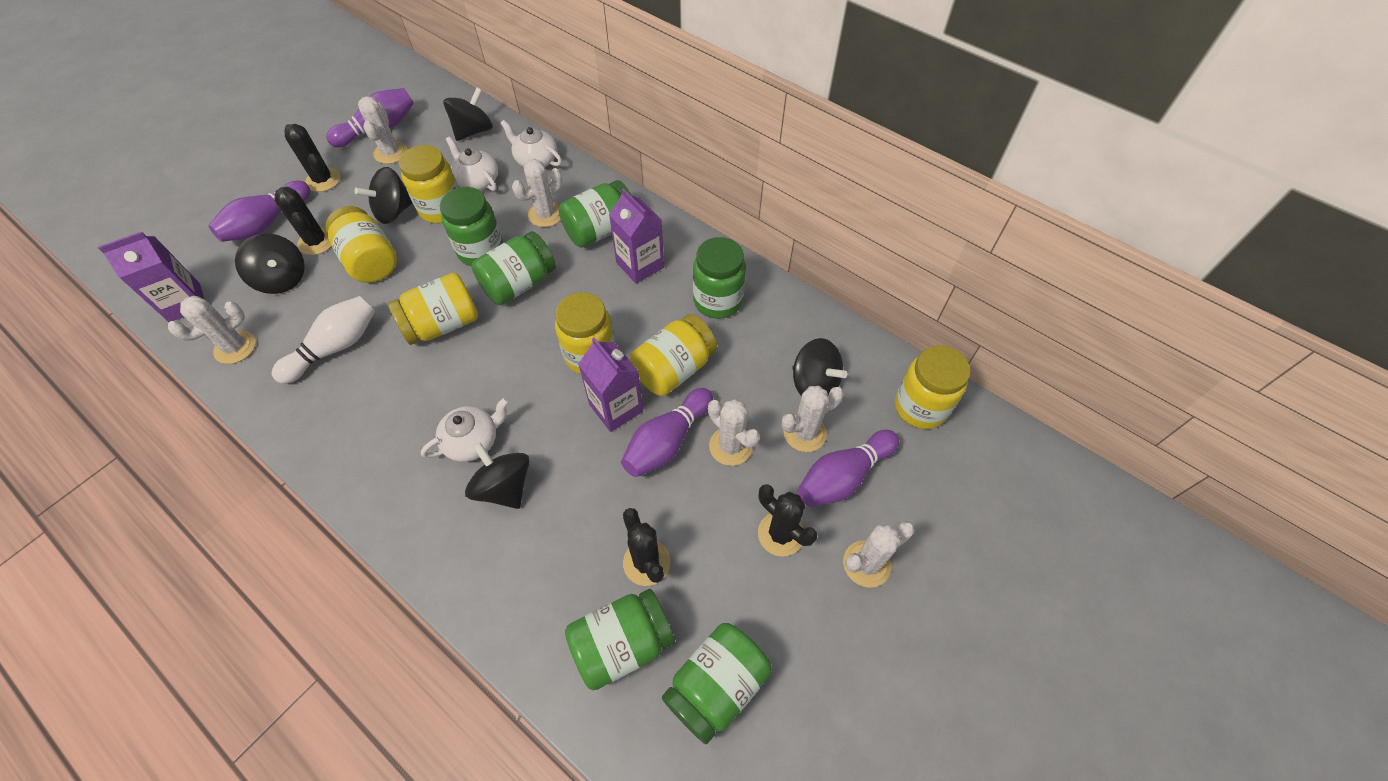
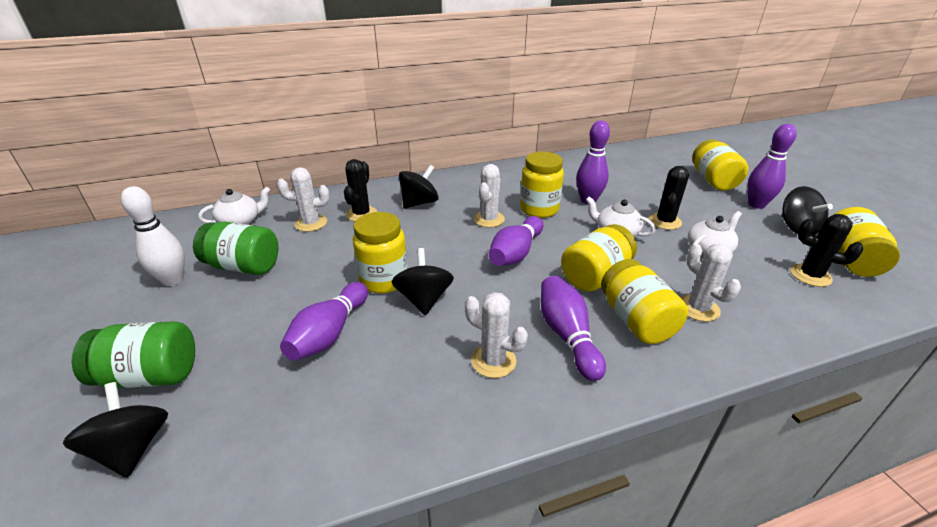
black cactus: 4 -> 3
black spinning top: 5 -> 4
green jar: 6 -> 2
purple bowling pin: 4 -> 5
purple carton: 3 -> 0
white cactus: 6 -> 4

